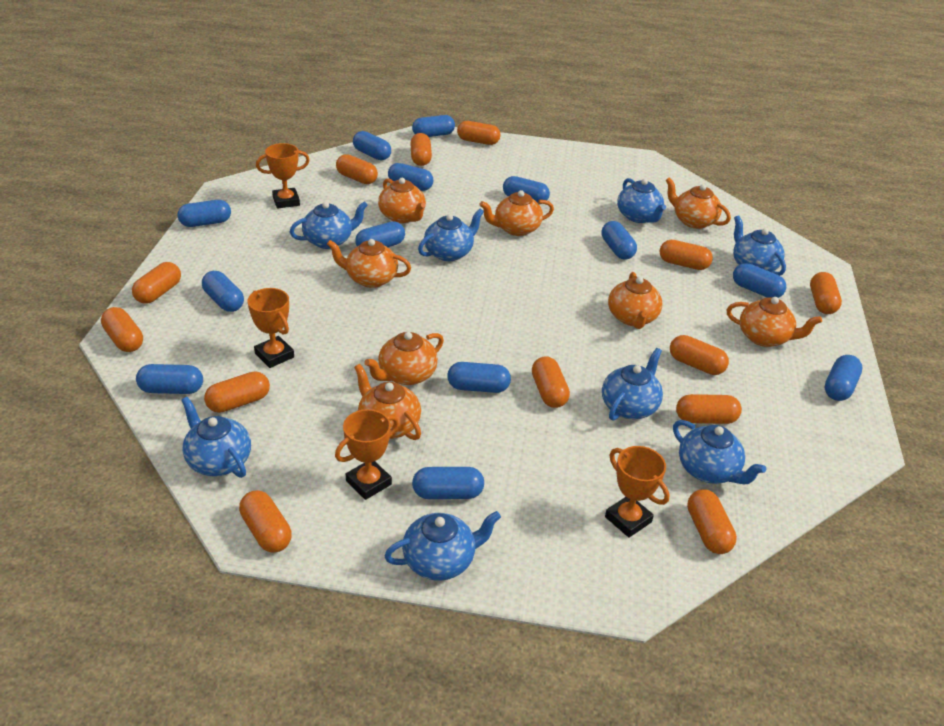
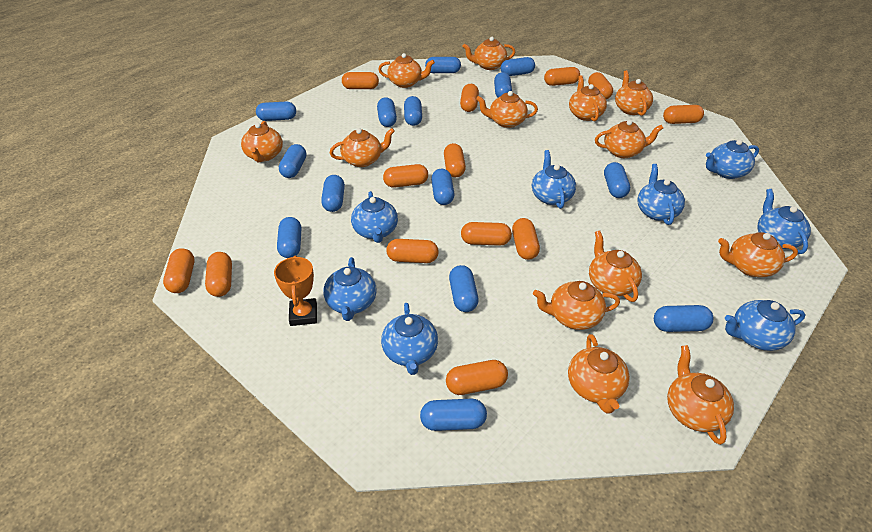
blue capsule: 13 -> 14
orange teapot: 8 -> 13
orange trophy: 4 -> 1

